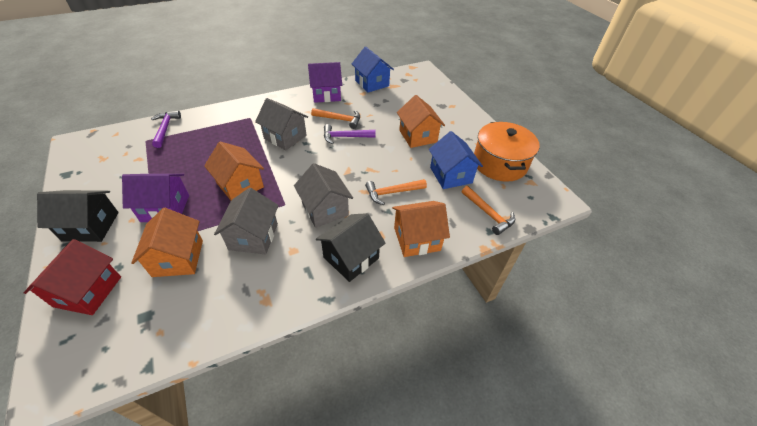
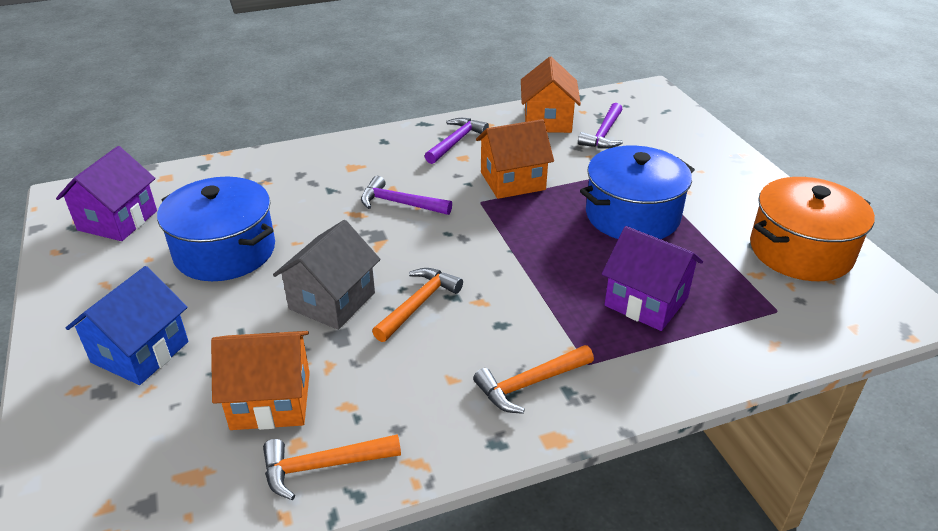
black house: 2 -> 0
blue house: 2 -> 1
blue pot: 0 -> 2
grey house: 3 -> 1
orange house: 4 -> 3
purple hammer: 2 -> 3
red house: 1 -> 0

